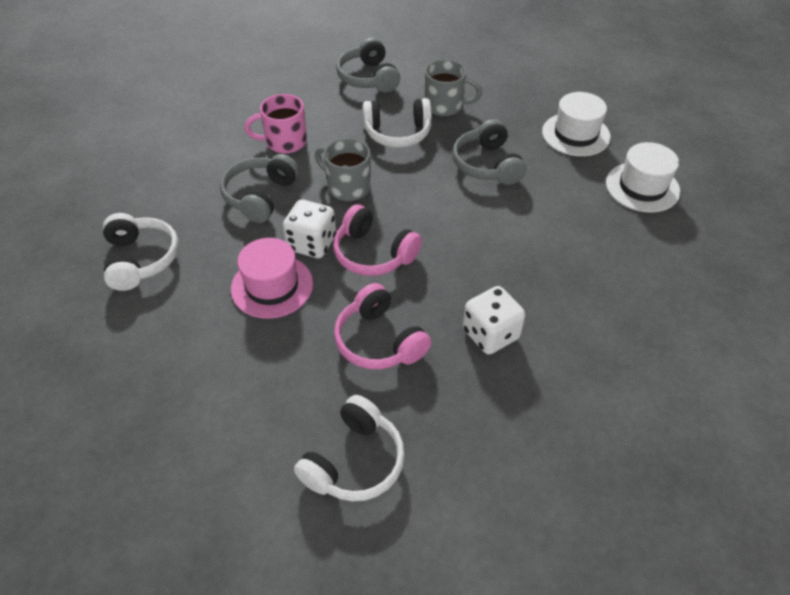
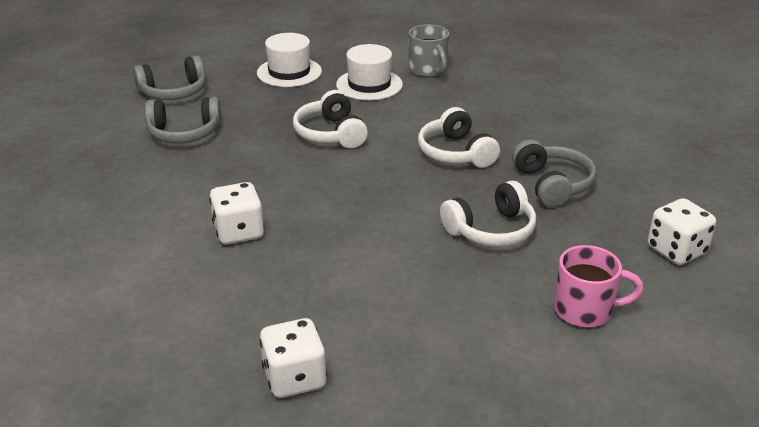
grey mug: 2 -> 1
pink hat: 1 -> 0
pink headphones: 2 -> 0
white dice: 2 -> 3

